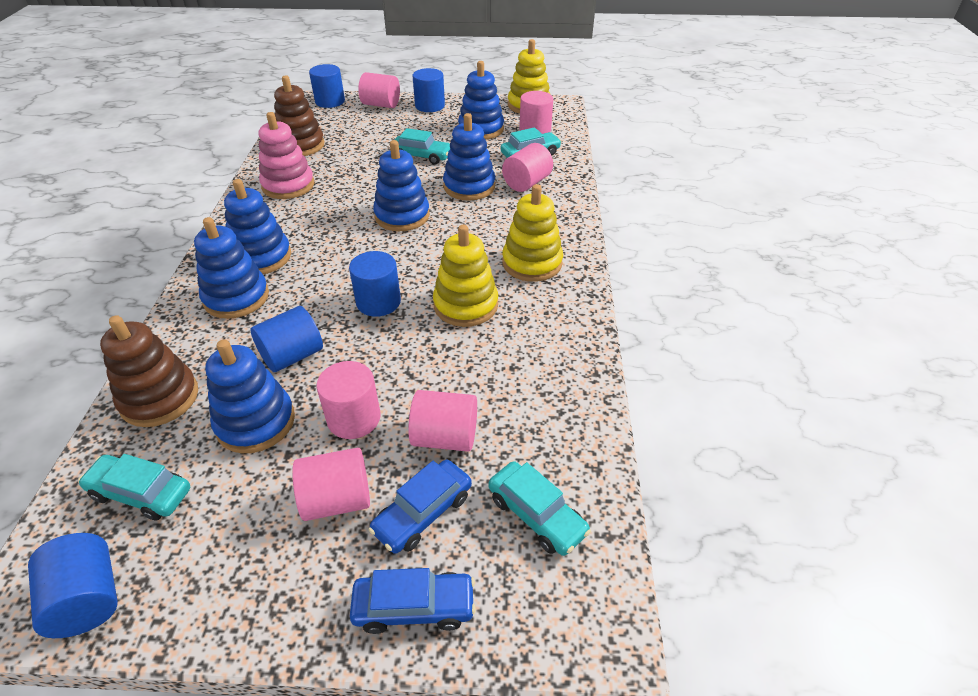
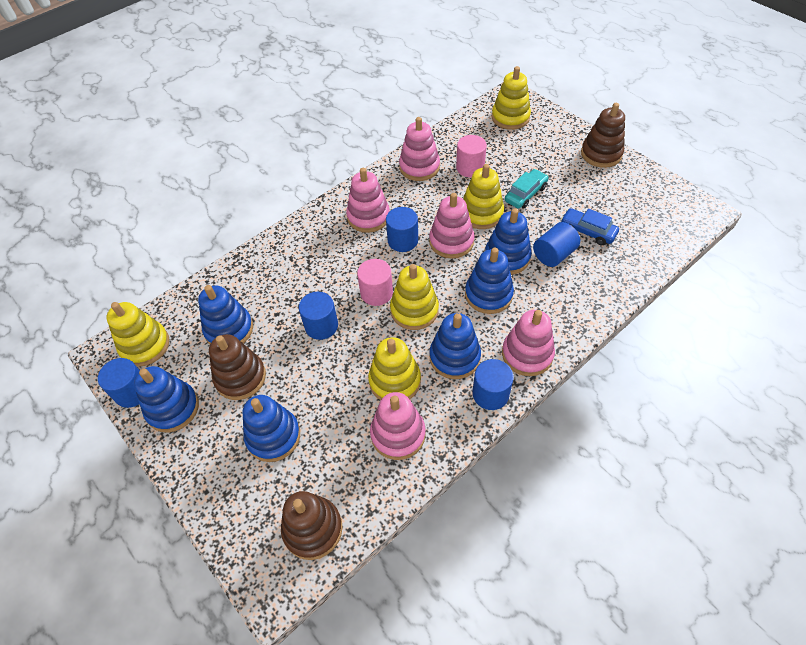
blue car: 2 -> 1
brown stacking toy: 2 -> 3
pink cylinder: 6 -> 2
pink stacking toy: 1 -> 5
turquoise car: 4 -> 1
yellow stacking toy: 3 -> 5

